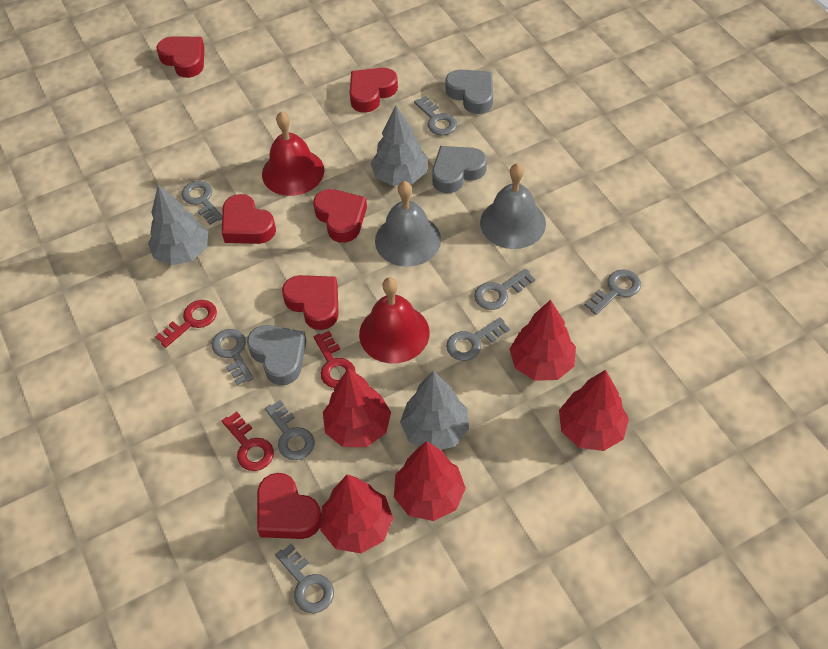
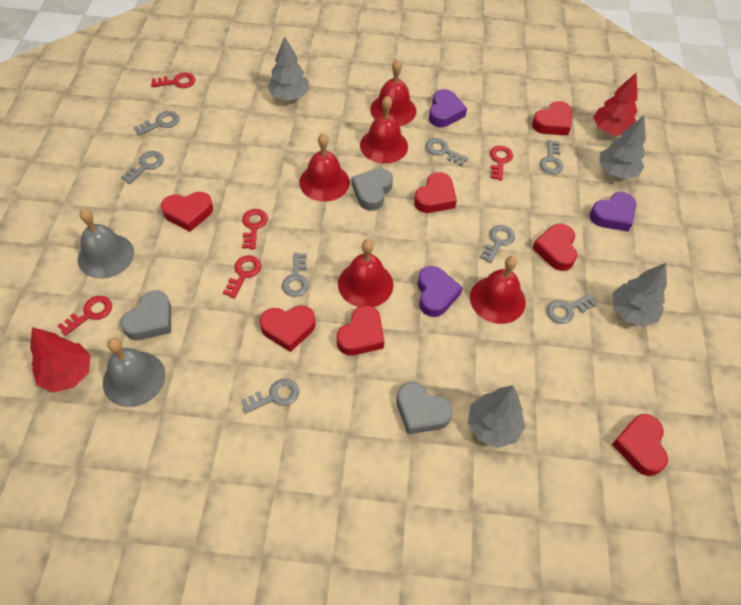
grey tree: 3 -> 4
purple heart: 0 -> 3
red bell: 2 -> 5
red heart: 6 -> 7
red key: 3 -> 5
red tree: 5 -> 2

